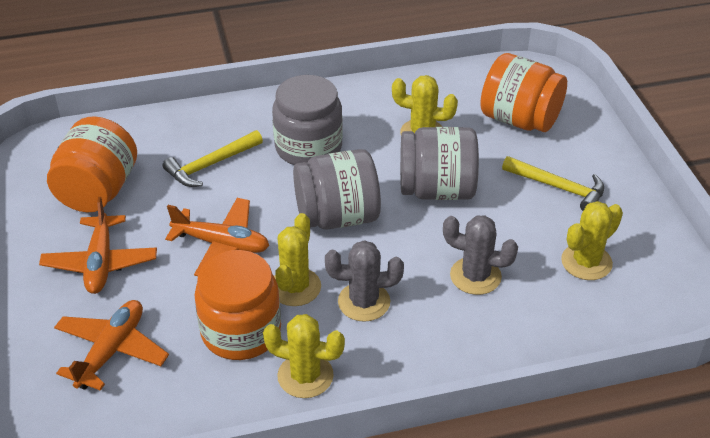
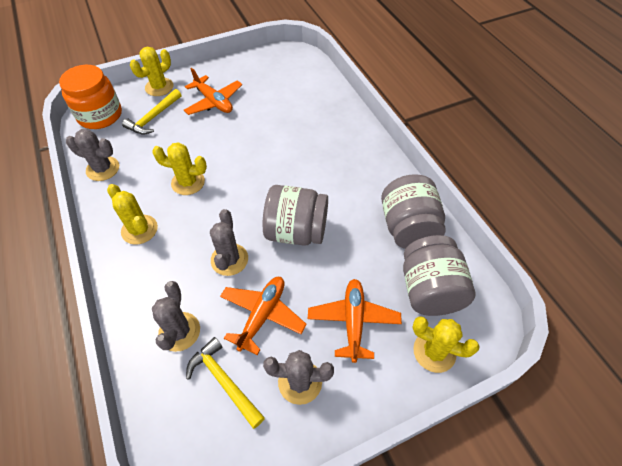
grey cactus: 2 -> 4
orange jar: 3 -> 1

